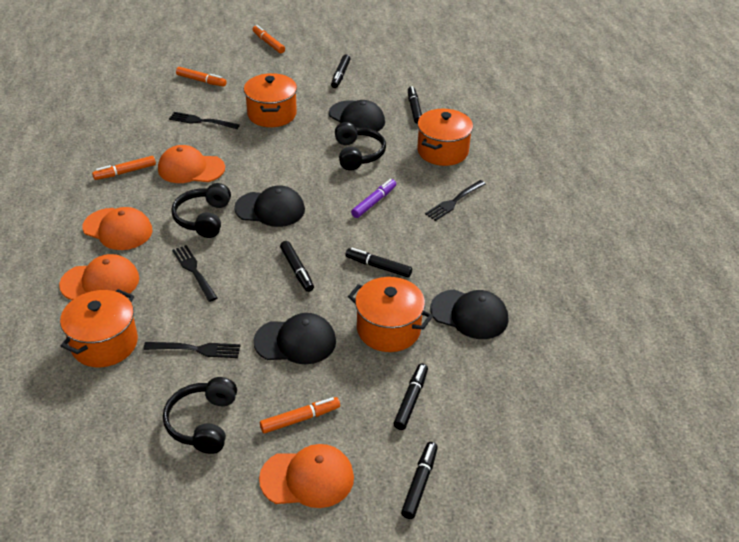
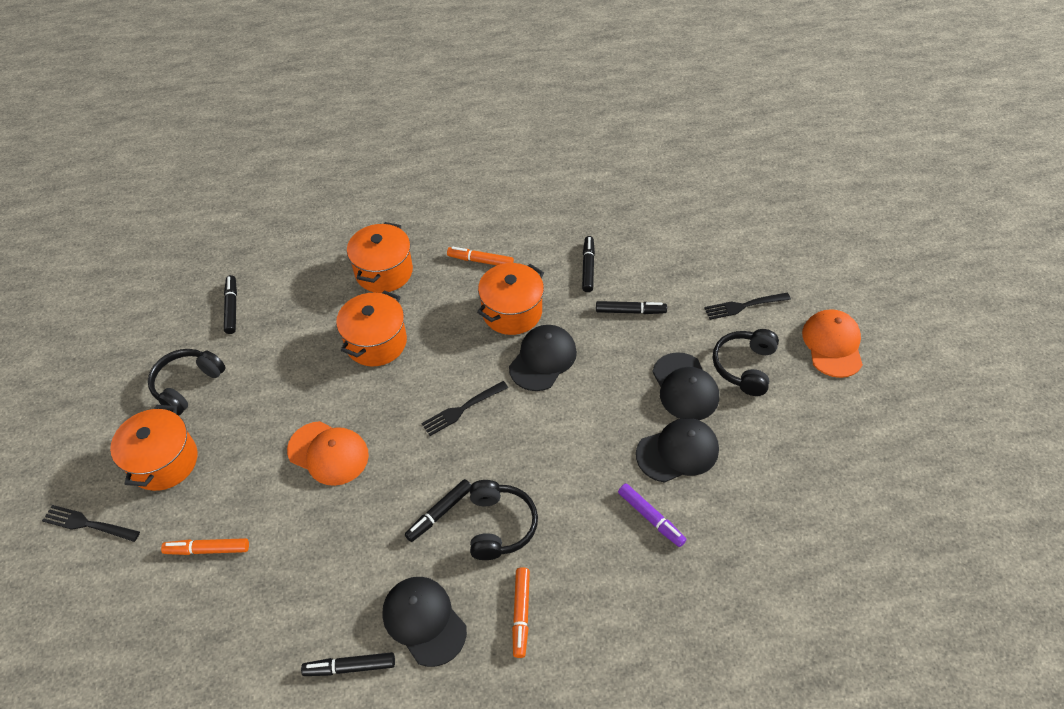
black fork: 4 -> 3
black marker: 6 -> 5
orange cap: 4 -> 2
orange marker: 4 -> 3

